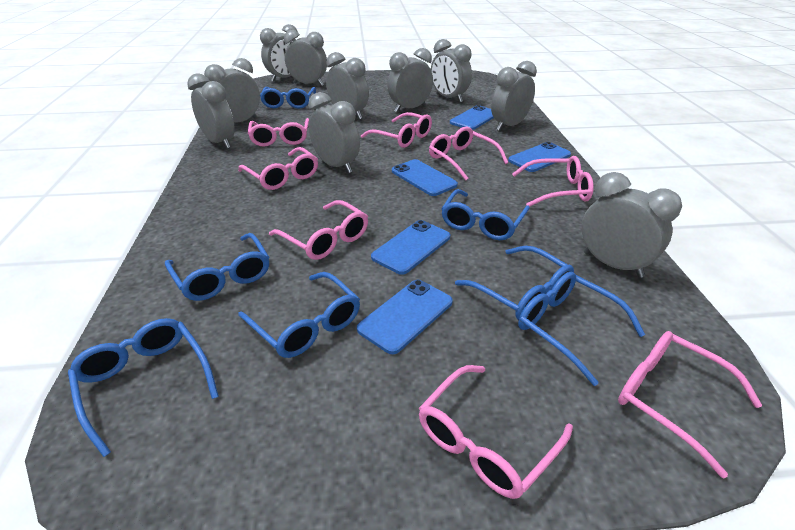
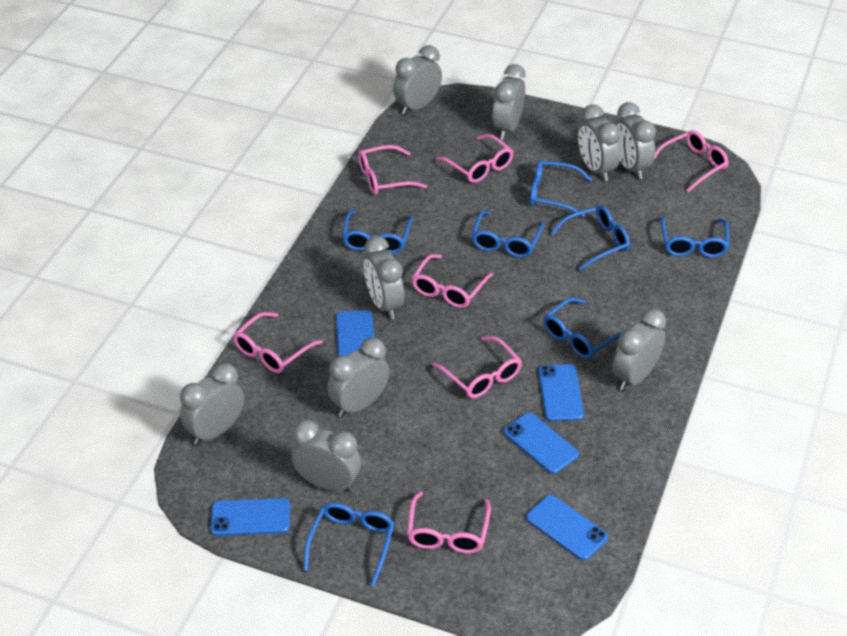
grey clock: 10 -> 9
pink glasses: 8 -> 7

